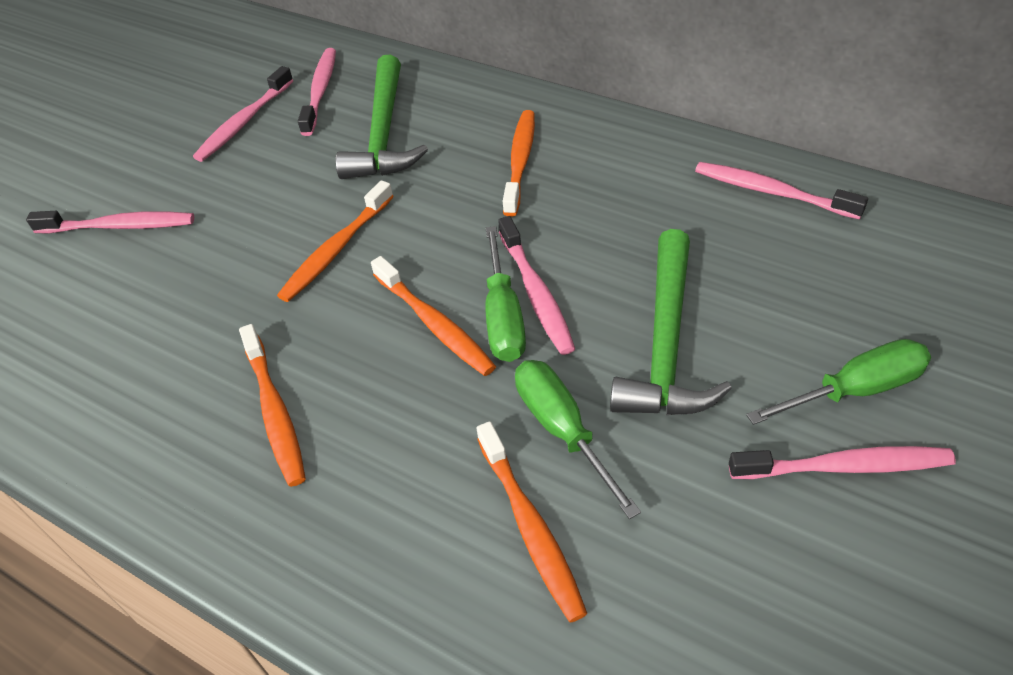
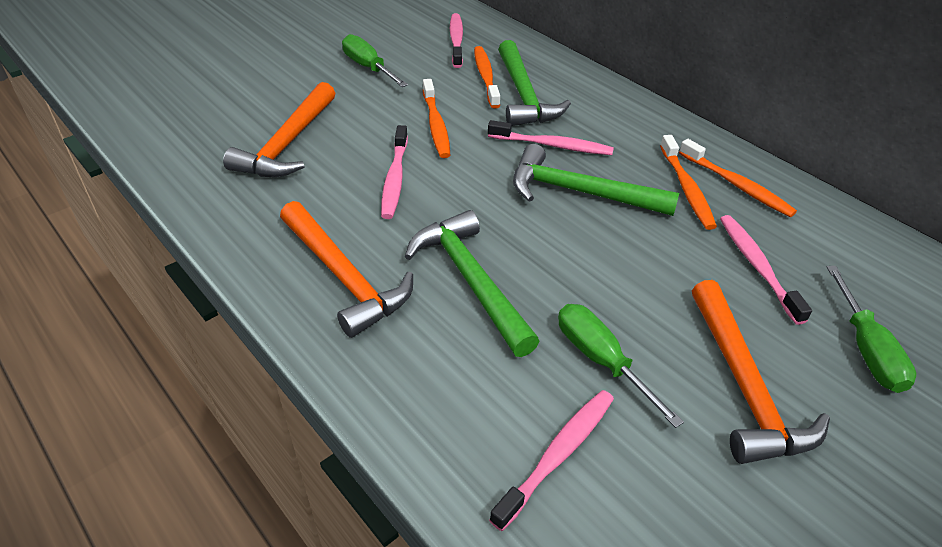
green hammer: 2 -> 3
orange hammer: 0 -> 3
orange toothbrush: 5 -> 4
pink toothbrush: 6 -> 5

